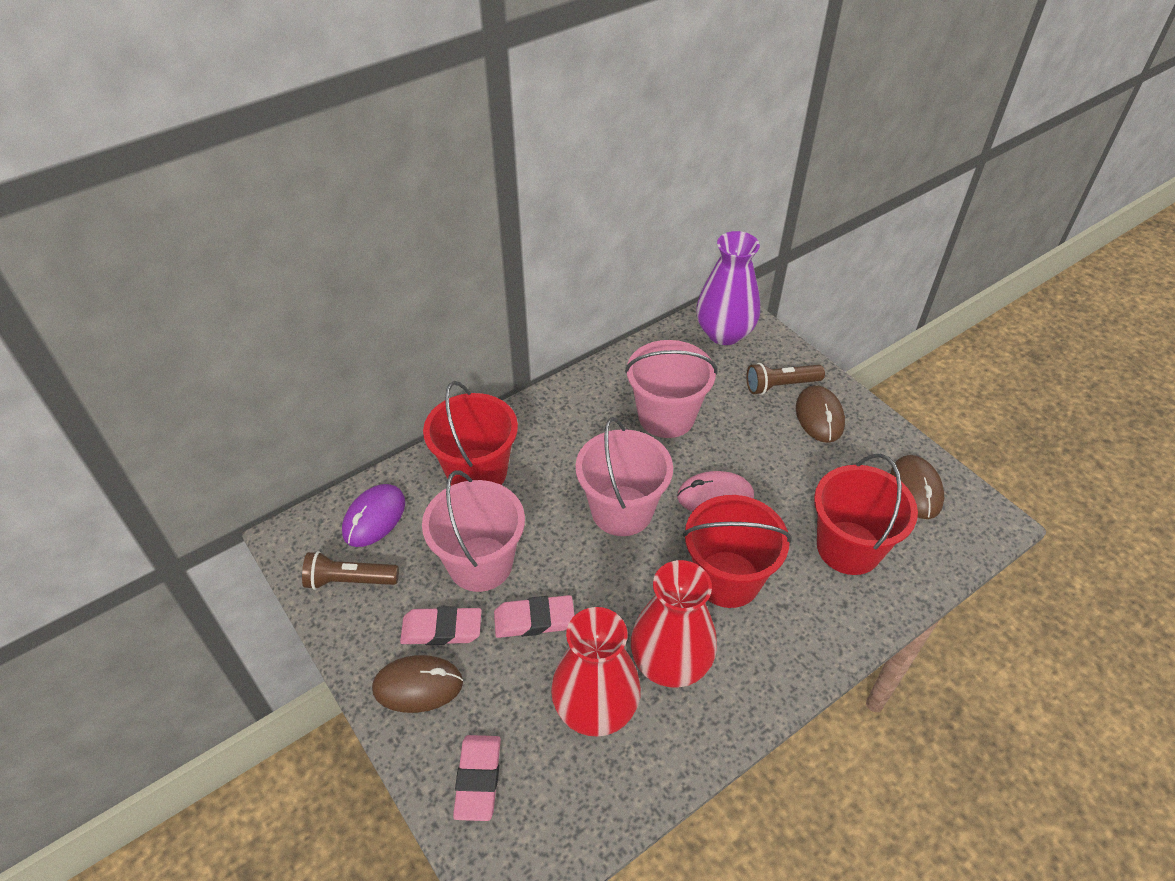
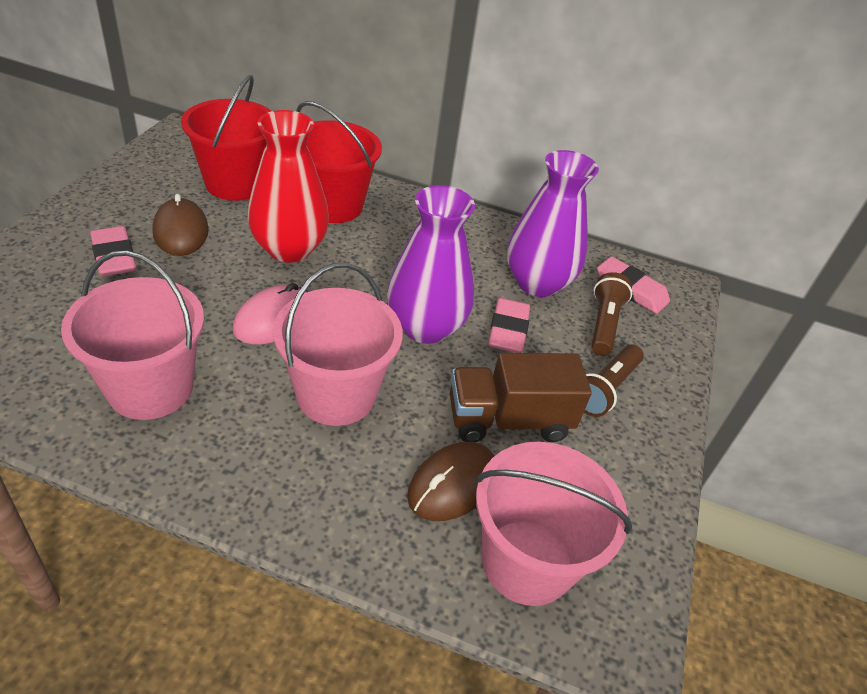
brown mouse: 3 -> 2
brown truck: 0 -> 1
purple mouse: 1 -> 0
purple vase: 1 -> 2
red bucket: 3 -> 2
red vase: 2 -> 1

